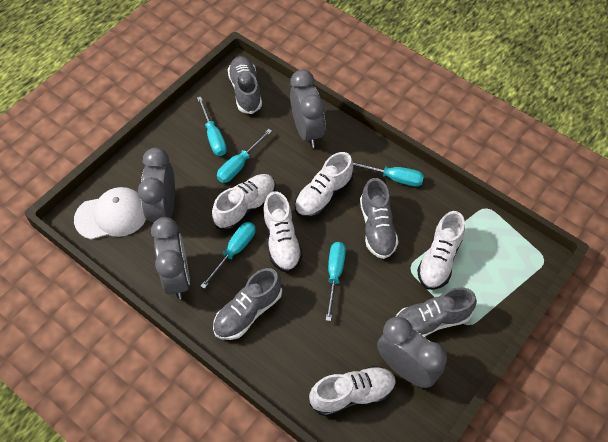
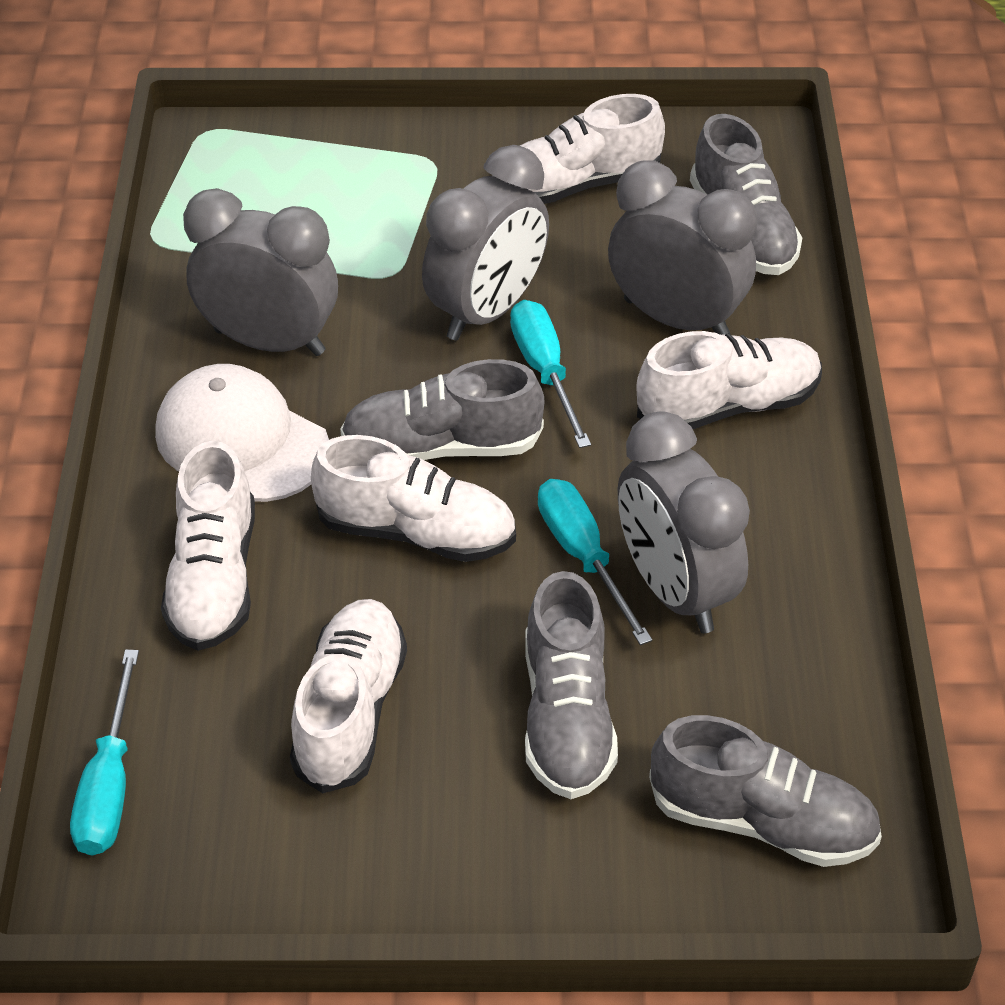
turquoise screwdriver: 5 -> 3

